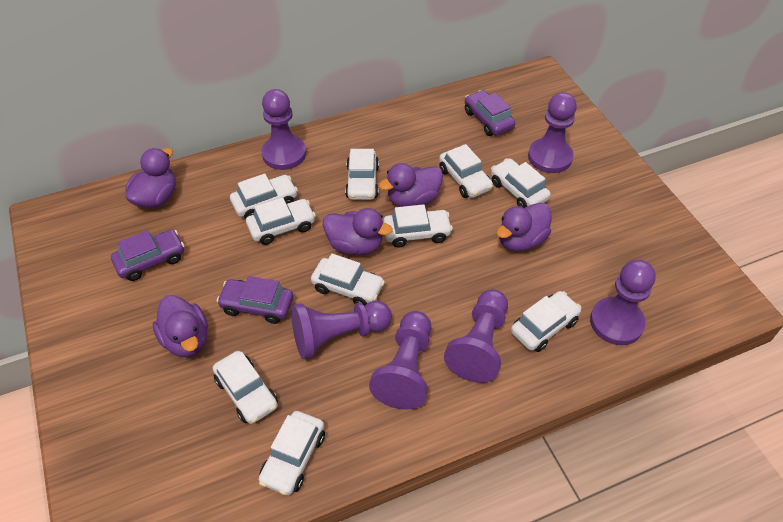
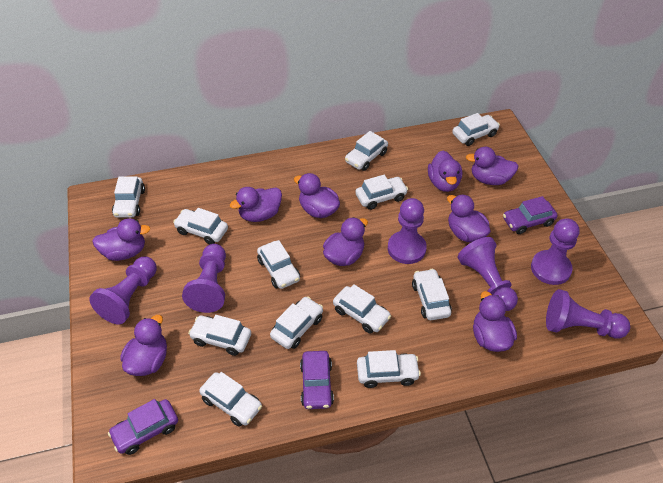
purple duck: 5 -> 9
white car: 10 -> 12

